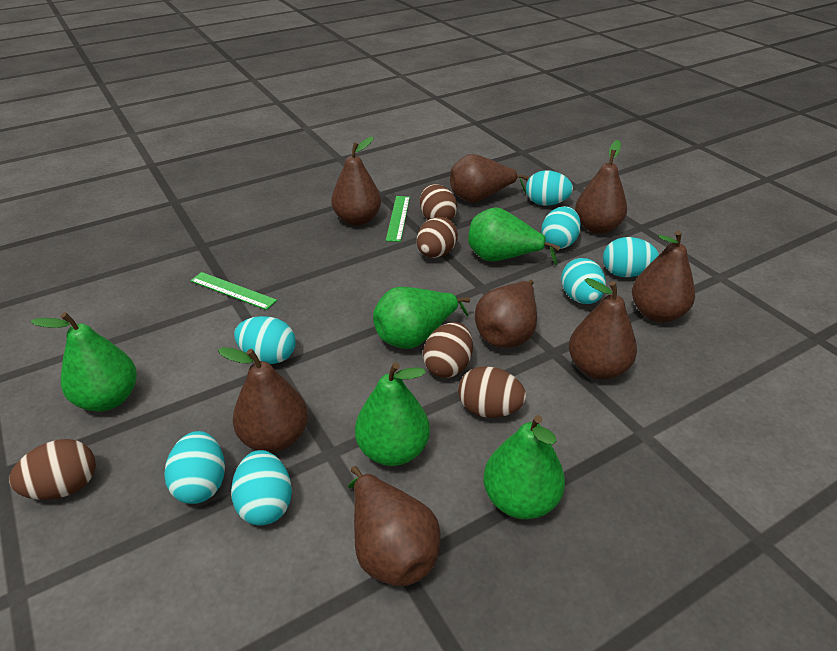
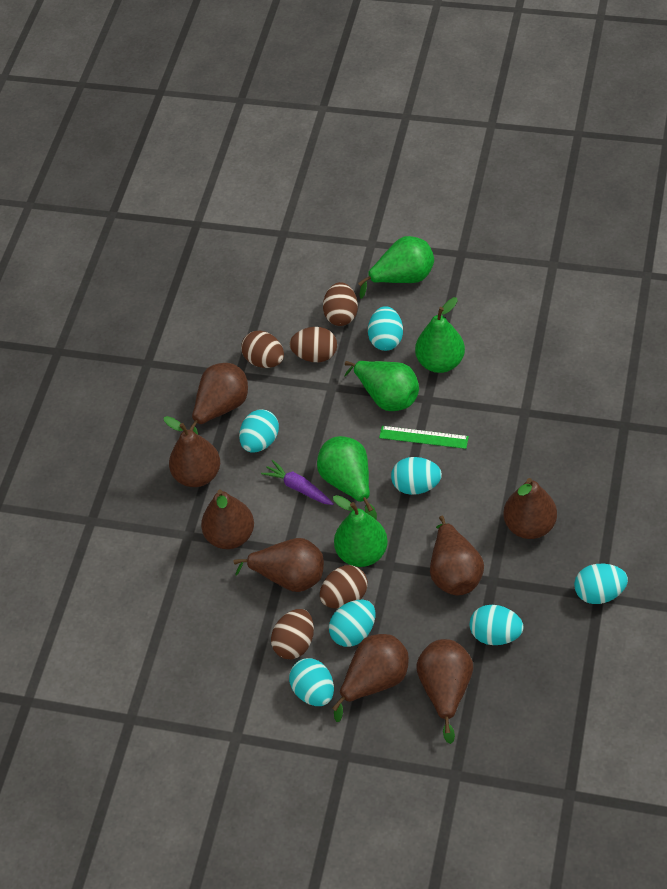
green ruler: 2 -> 1
purple carrot: 0 -> 1

